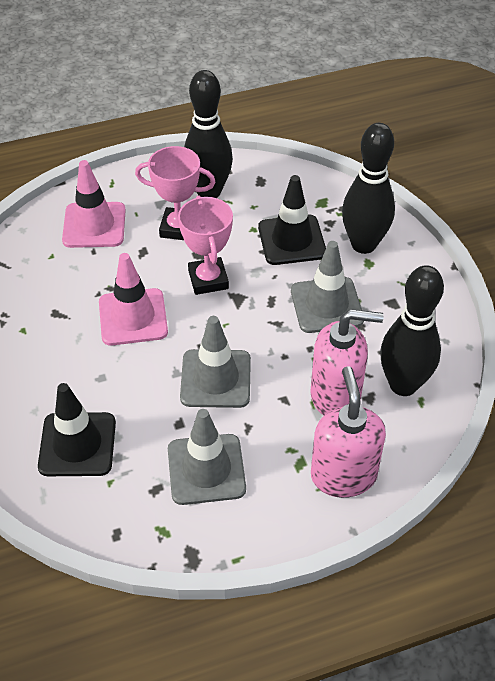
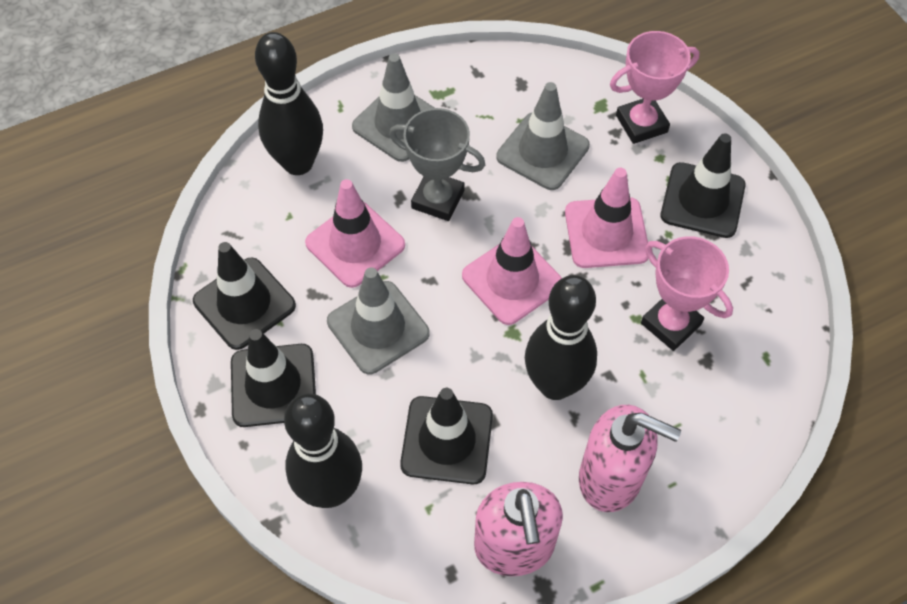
black traffic cone: 2 -> 4
grey trophy: 0 -> 1
pink traffic cone: 2 -> 3

